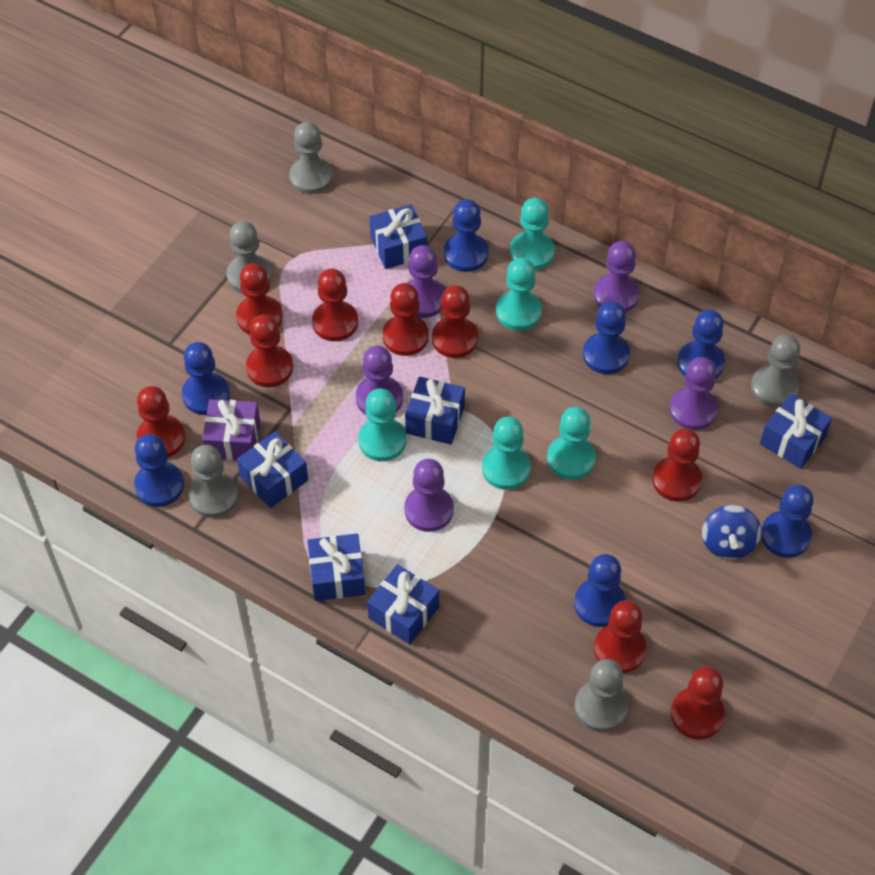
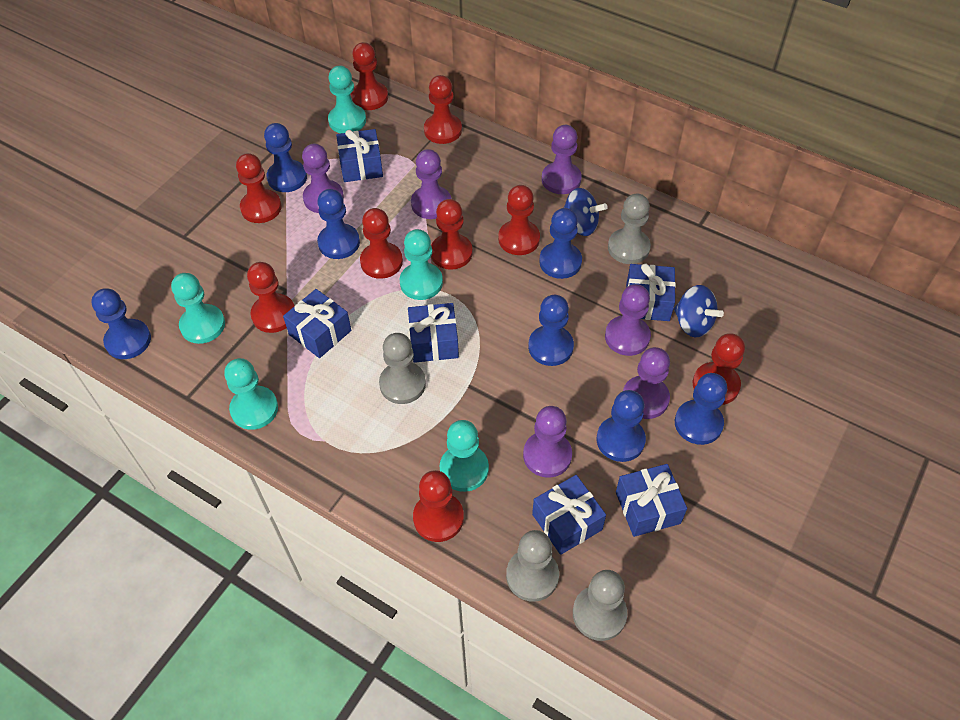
blue spinning top: 1 -> 2
grey pawn: 5 -> 4
purple gift: 1 -> 0
purple pawn: 5 -> 6

